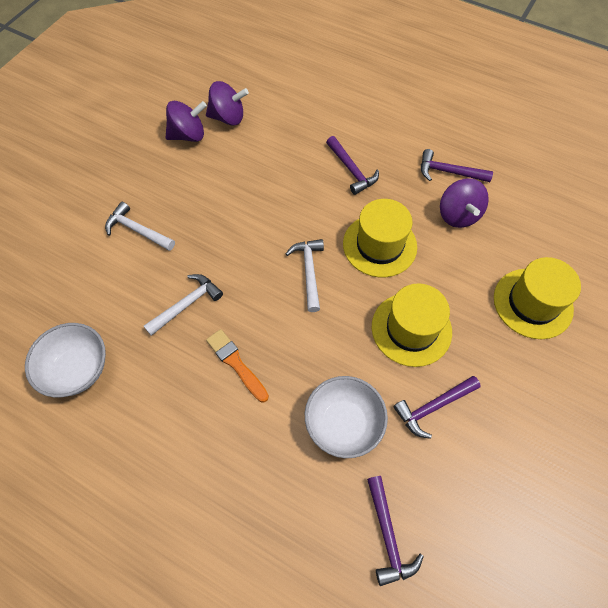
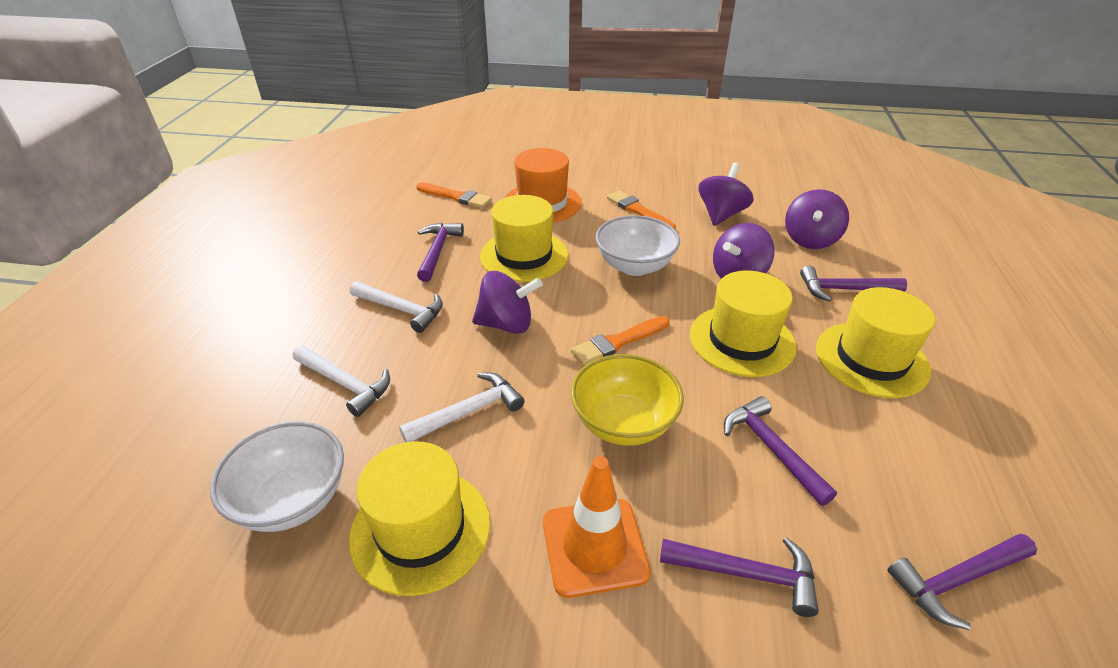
orange brush: 1 -> 3
orange hat: 0 -> 1
orange traffic cone: 0 -> 1
purple hammer: 4 -> 5
purple spinning top: 3 -> 4
yellow bowl: 0 -> 1
yellow hat: 3 -> 4

